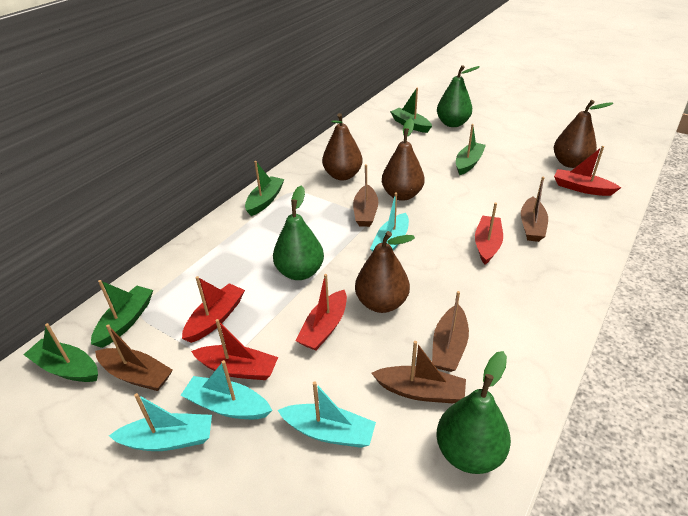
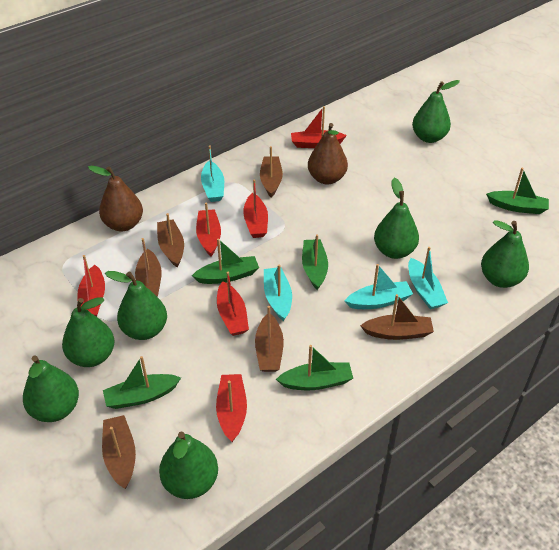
brown boat: 5 -> 6
brown pear: 4 -> 2
green pear: 3 -> 7
red boat: 5 -> 6

